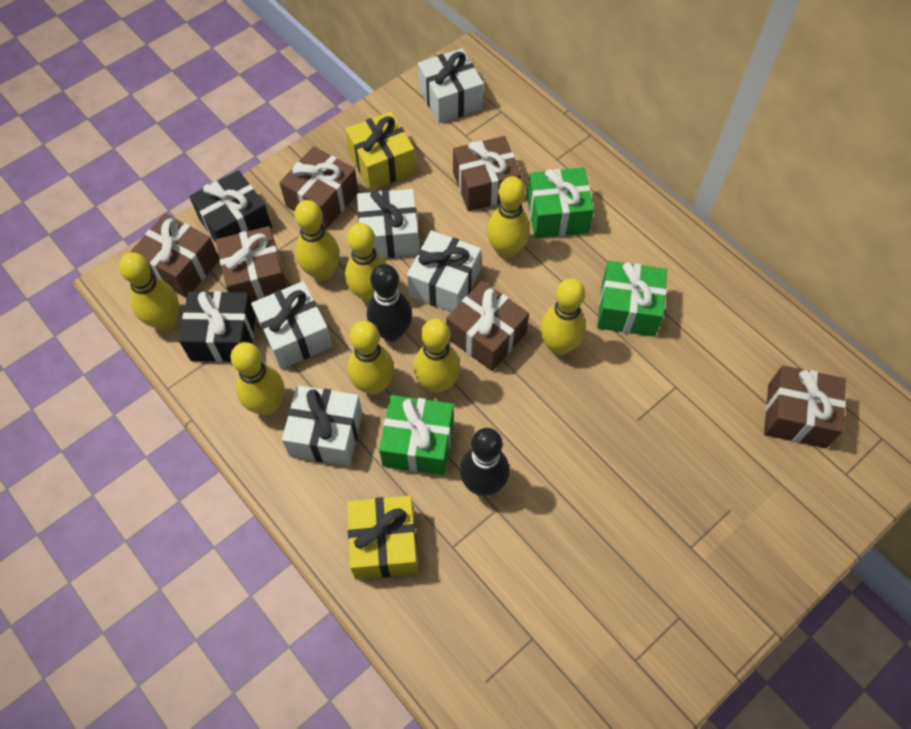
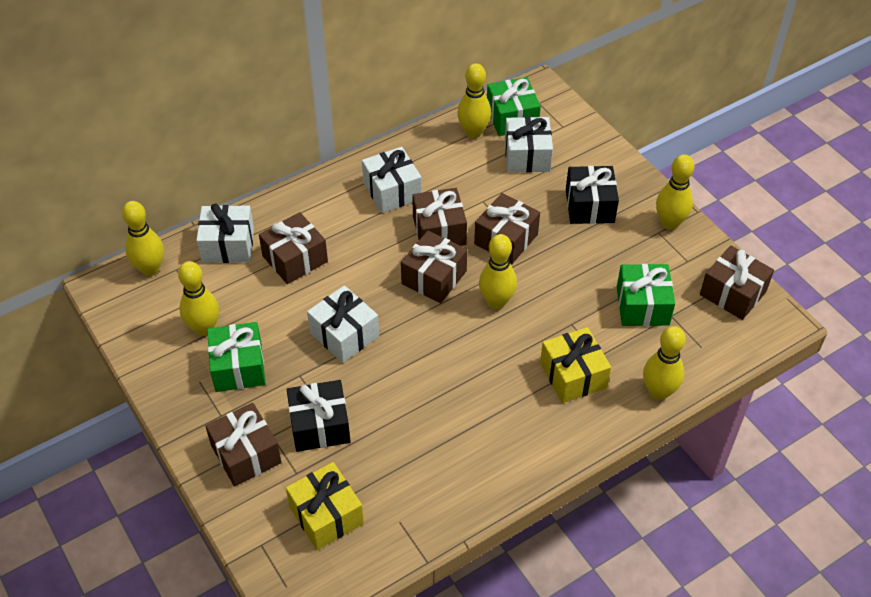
black bowling pin: 2 -> 0
white gift: 5 -> 4
yellow bowling pin: 8 -> 6

